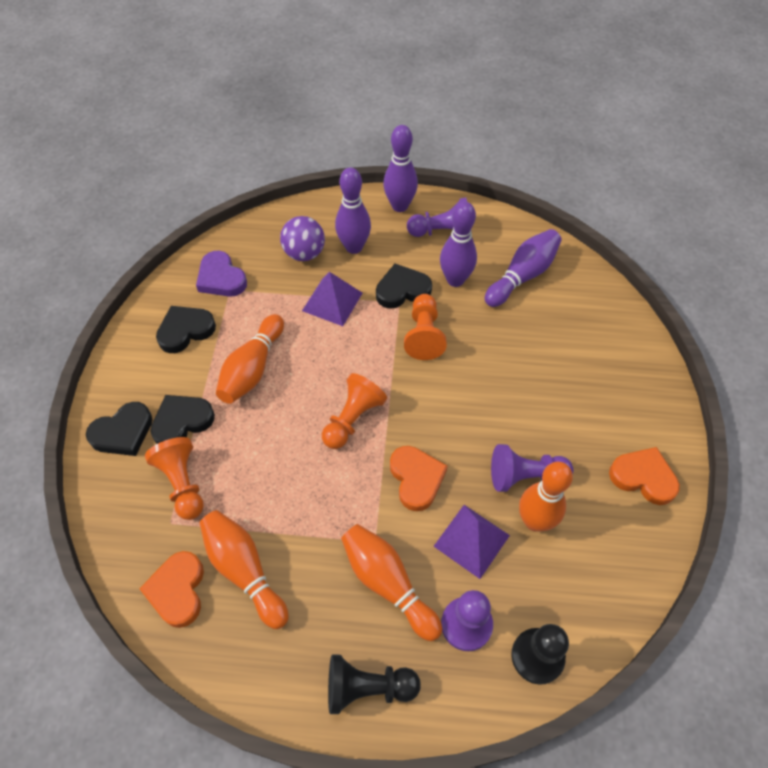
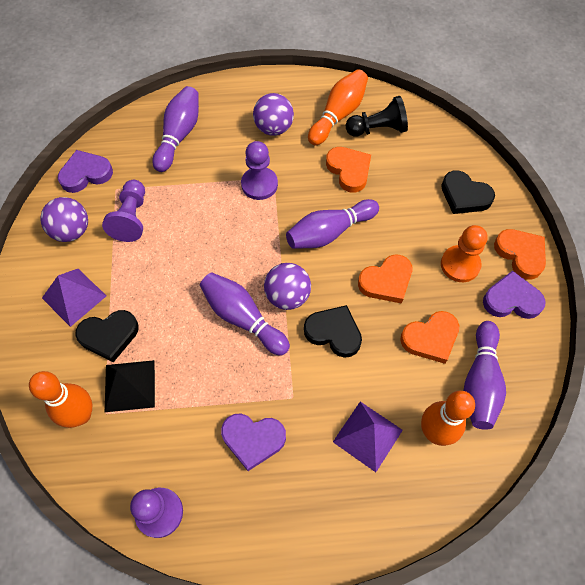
black heart: 4 -> 3
black pawn: 2 -> 1
black pyramid: 0 -> 1
orange bowling pin: 4 -> 3
orange heart: 3 -> 4
orange pawn: 3 -> 1
purple ball: 1 -> 3
purple heart: 1 -> 3

